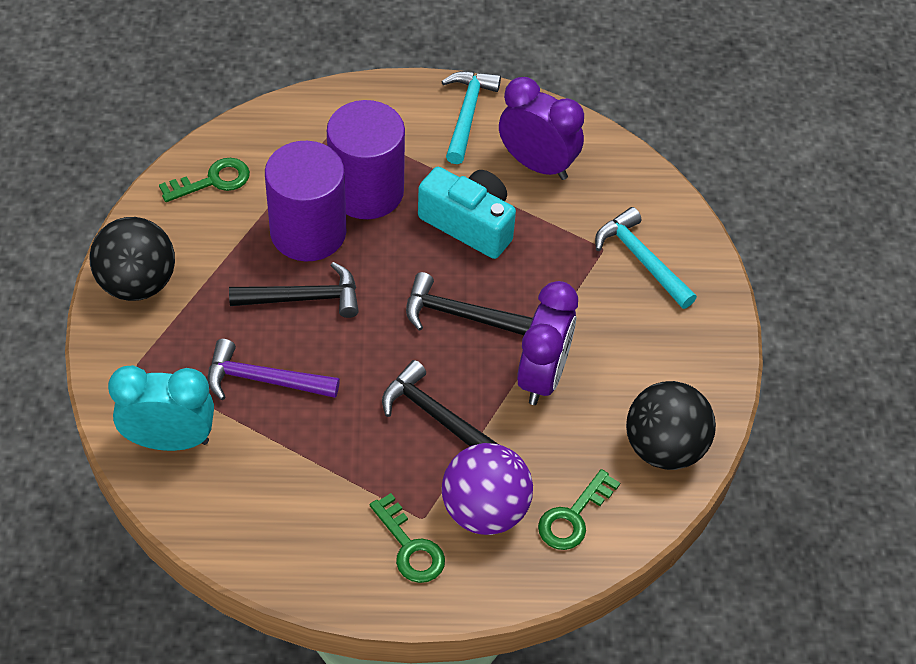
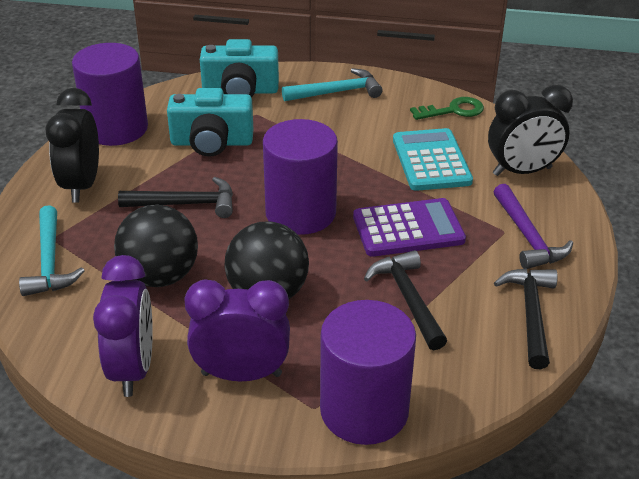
black clock: 0 -> 2
green key: 3 -> 1
purple ball: 1 -> 0
purple calculator: 0 -> 1
purple cylinder: 2 -> 3
turquoise calculator: 0 -> 1
turquoise camera: 1 -> 2
turquoise clock: 1 -> 0

